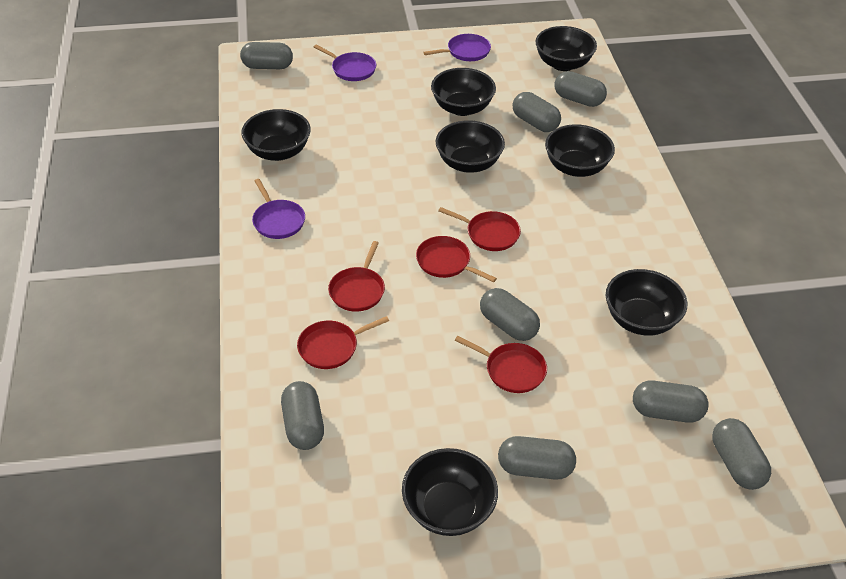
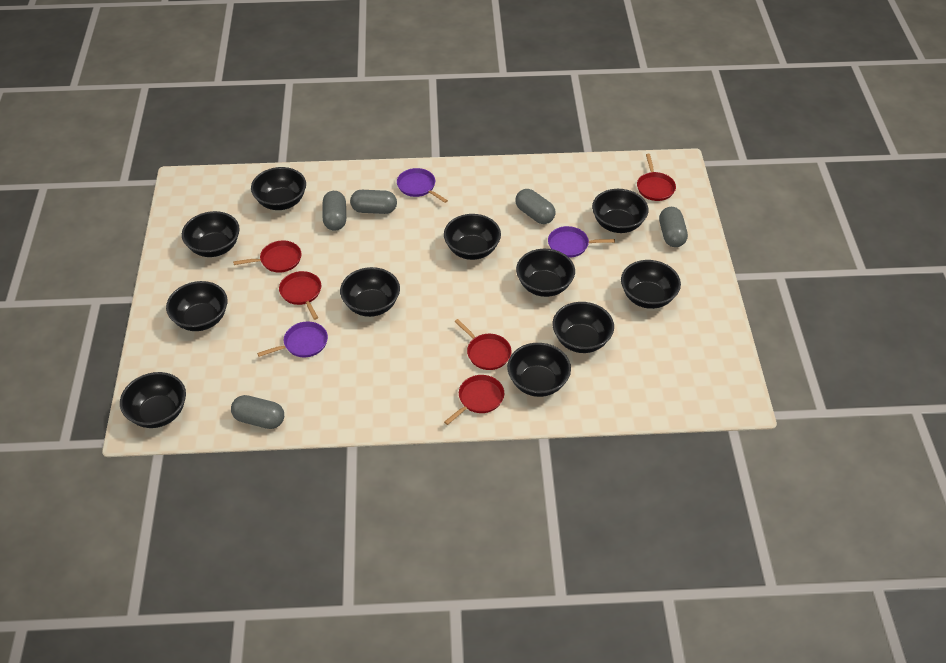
black bowl: 7 -> 11
grey capsule: 8 -> 5

